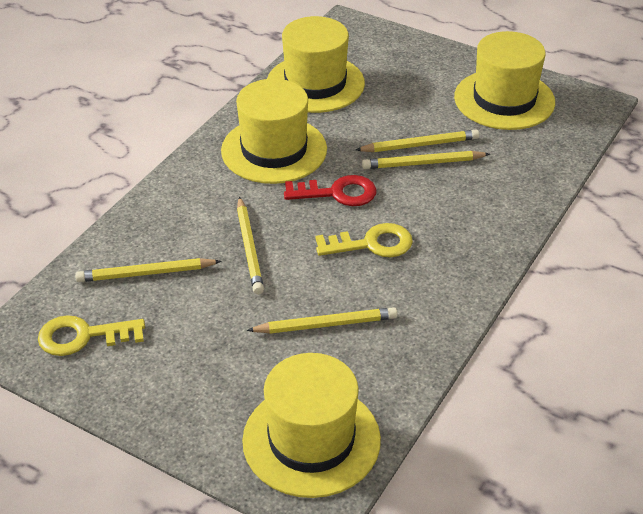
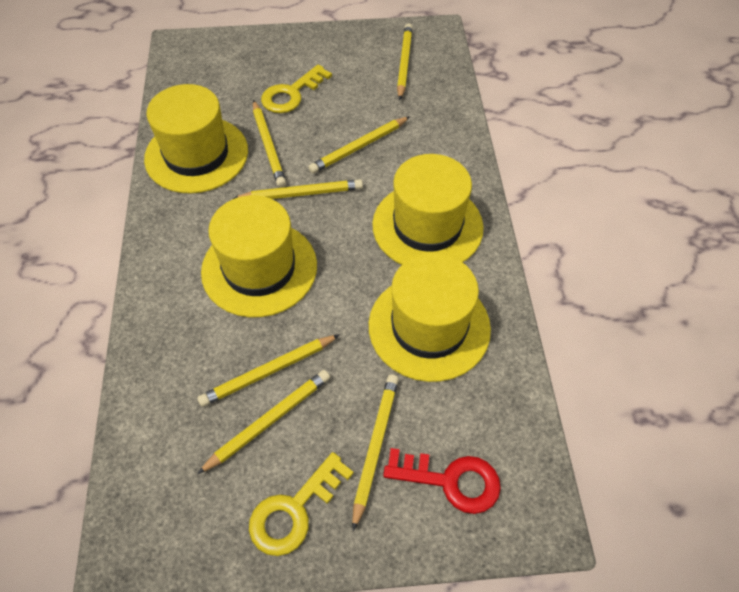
yellow pencil: 5 -> 7

